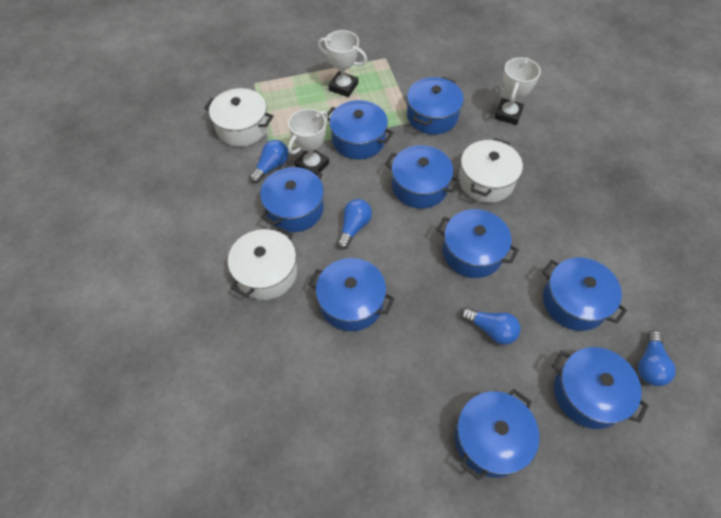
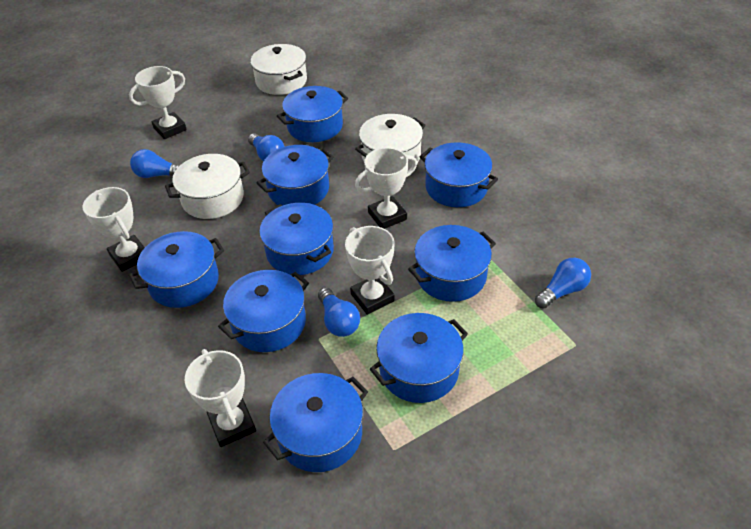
white trophy: 3 -> 5

